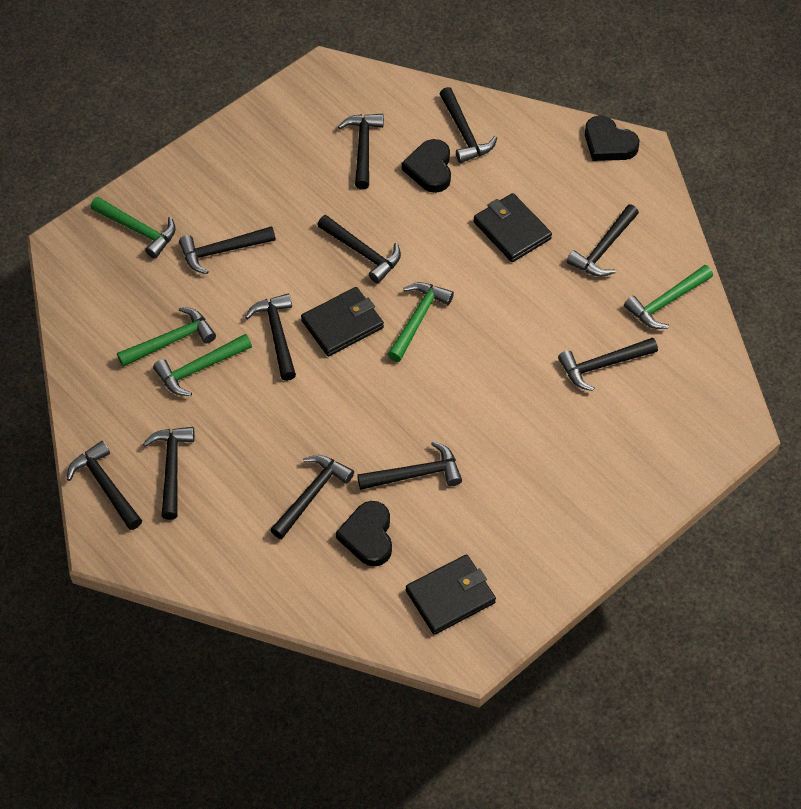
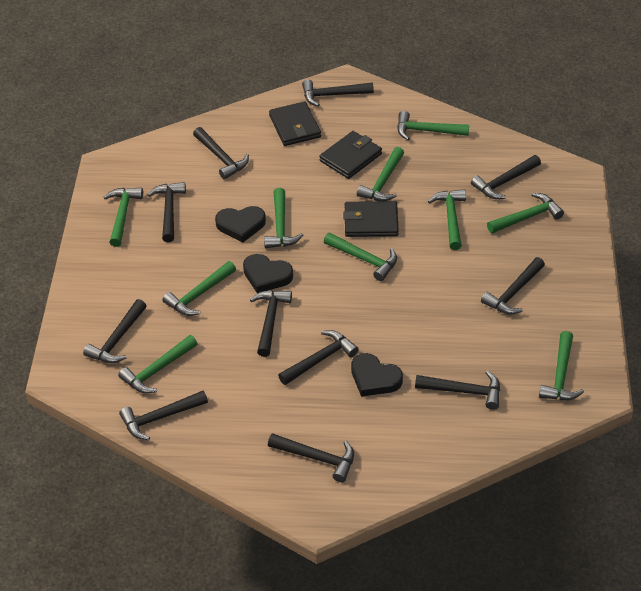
green hammer: 5 -> 10

